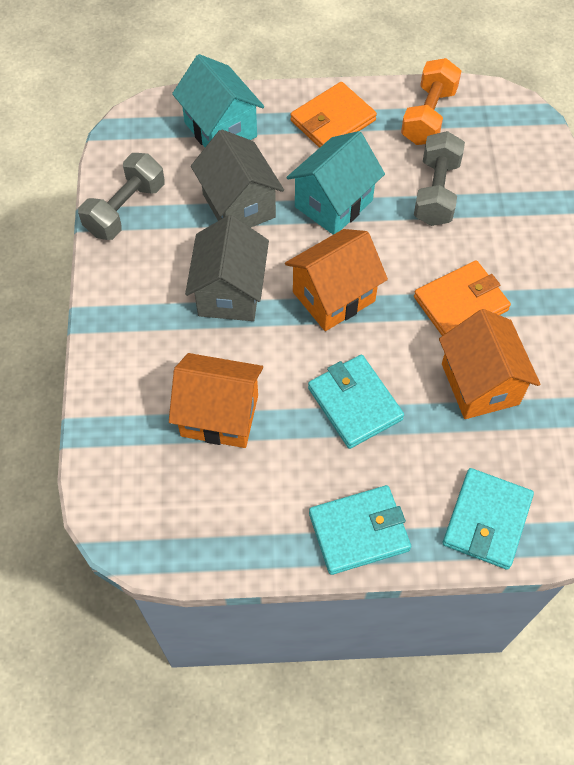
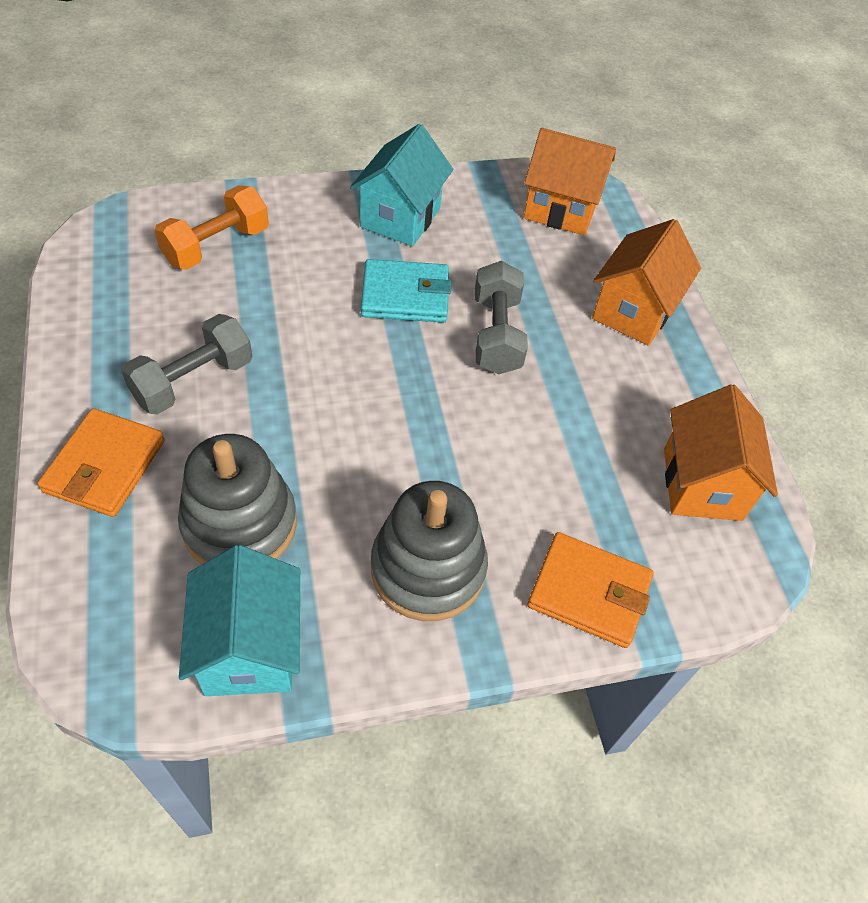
grey house: 2 -> 0
grey stacking toy: 0 -> 2
turquoise wallet: 3 -> 1

